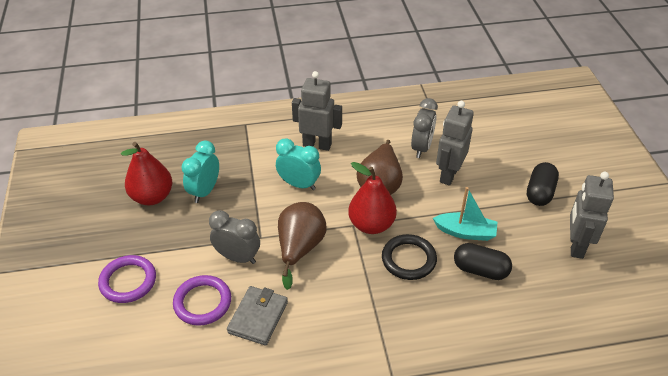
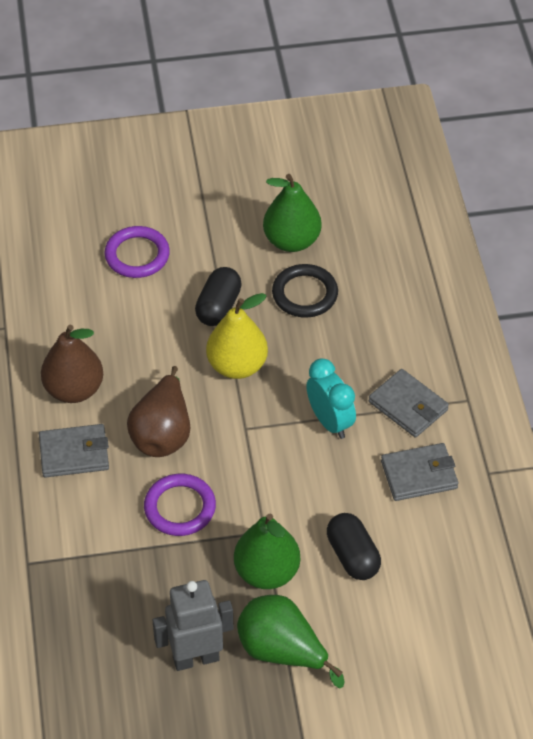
green pear: 0 -> 3
grey clock: 2 -> 0
grey robot: 3 -> 1
grey wallet: 1 -> 3
red pear: 2 -> 0
turquoise boat: 1 -> 0
turquoise clock: 2 -> 1
yellow pear: 0 -> 1

